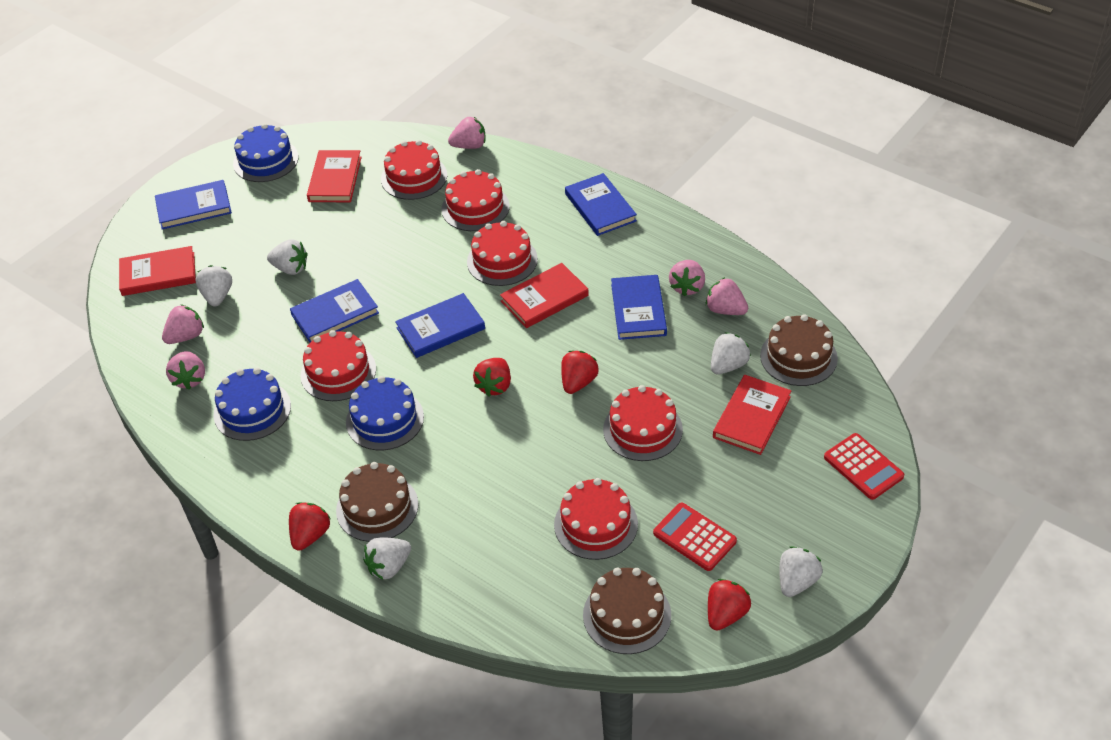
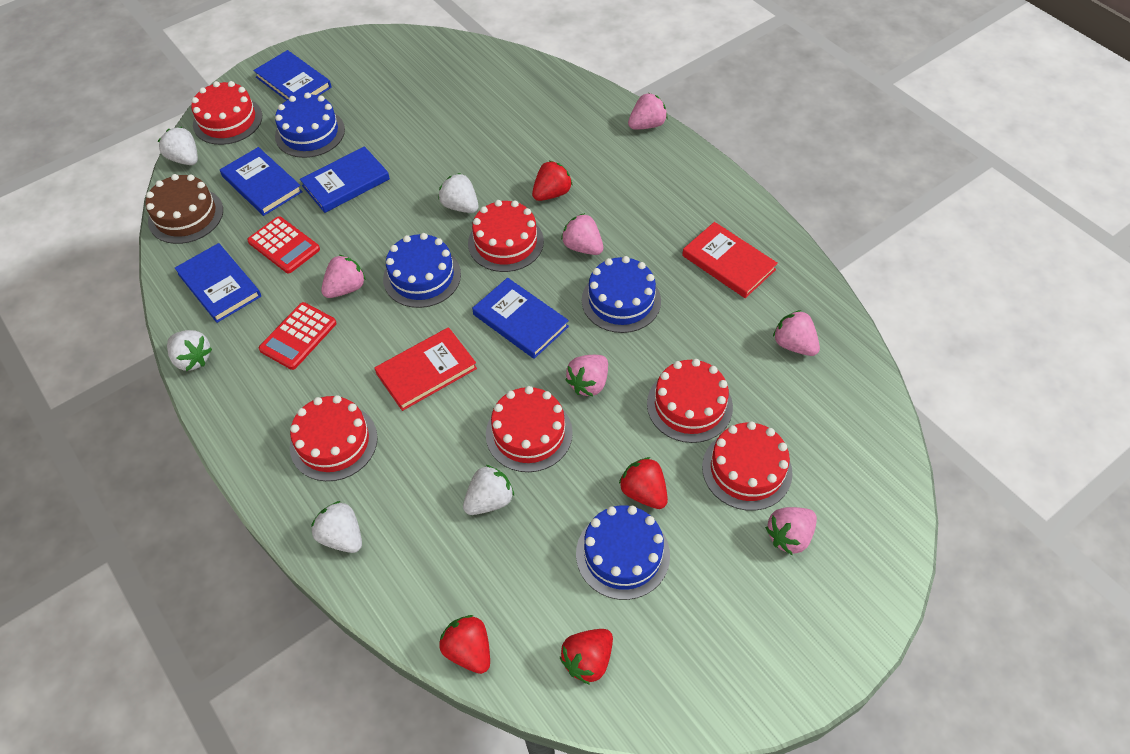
blue cake: 3 -> 4
brown cake: 3 -> 1
pink strawberry: 5 -> 6
red book: 4 -> 2

